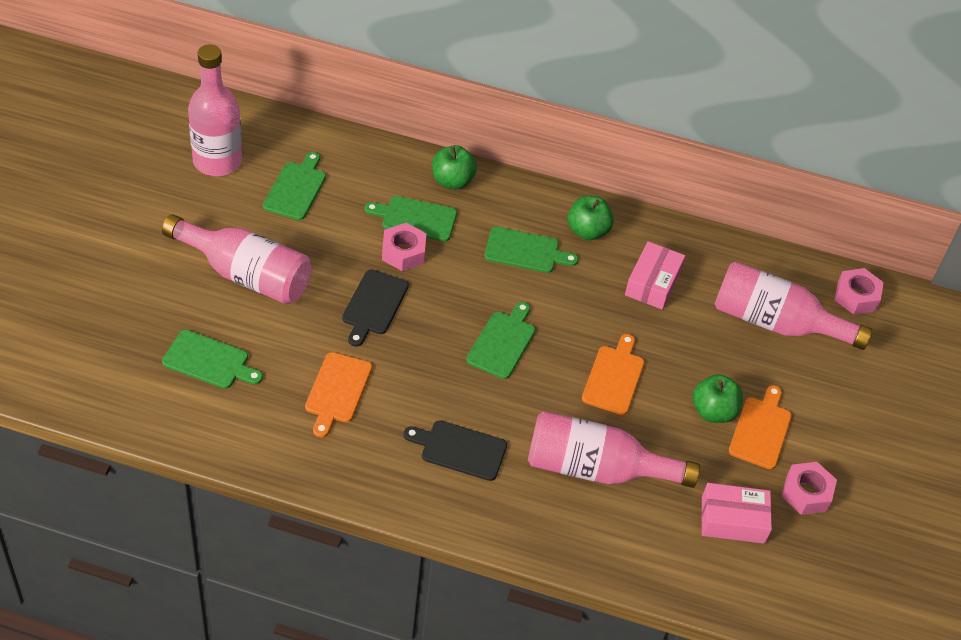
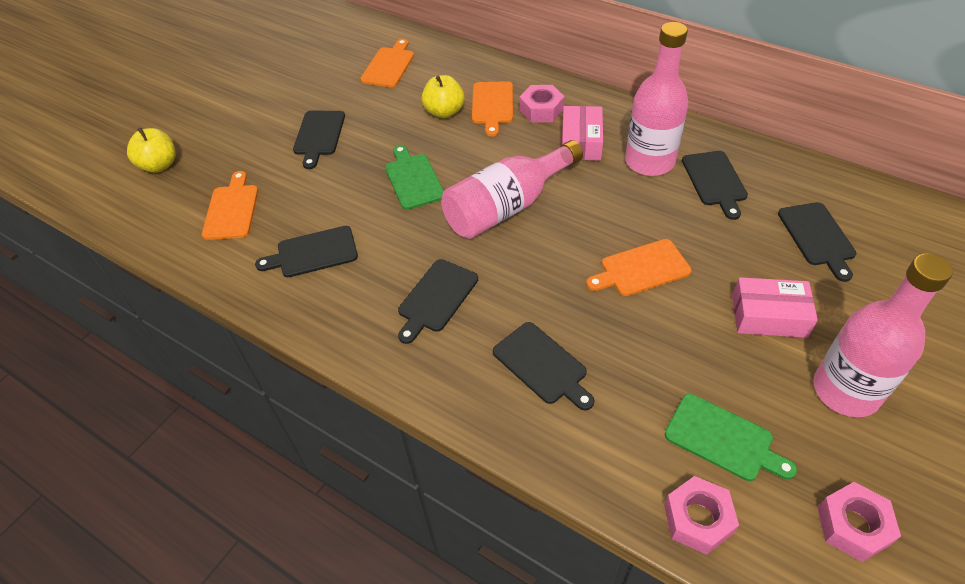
black cutting board: 2 -> 6
green apple: 3 -> 0
green cutting board: 5 -> 2
orange cutting board: 3 -> 4
pink bottle: 4 -> 3
yellow apple: 0 -> 2

